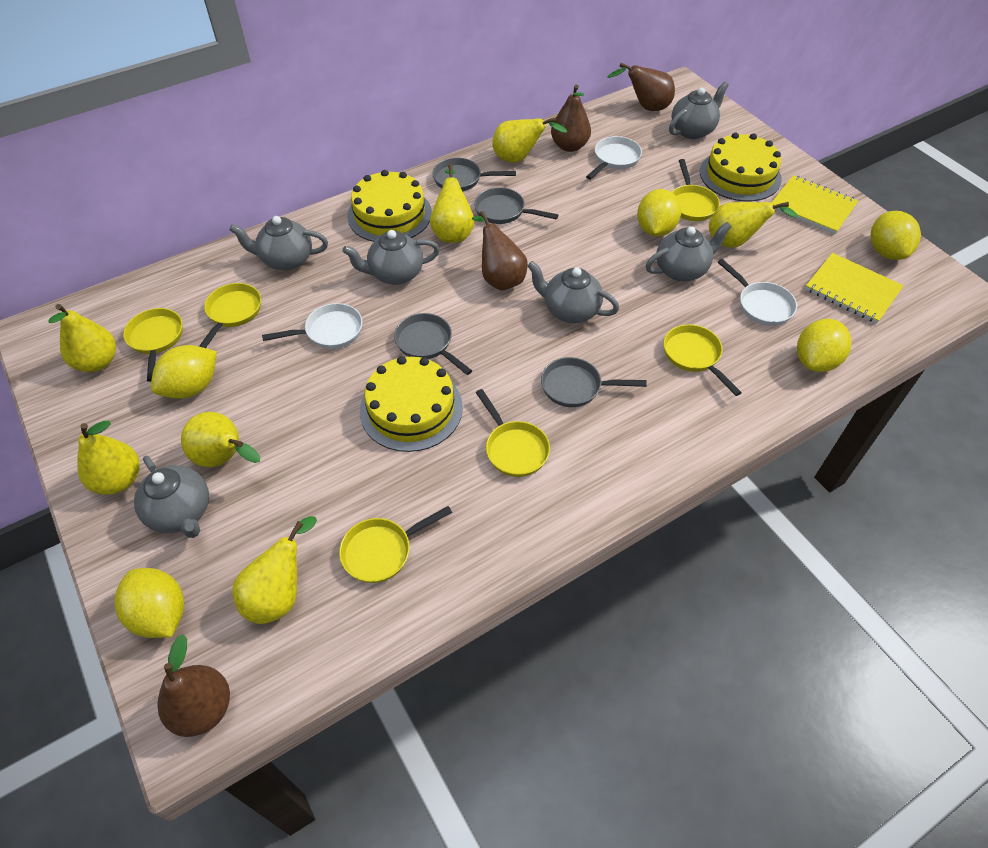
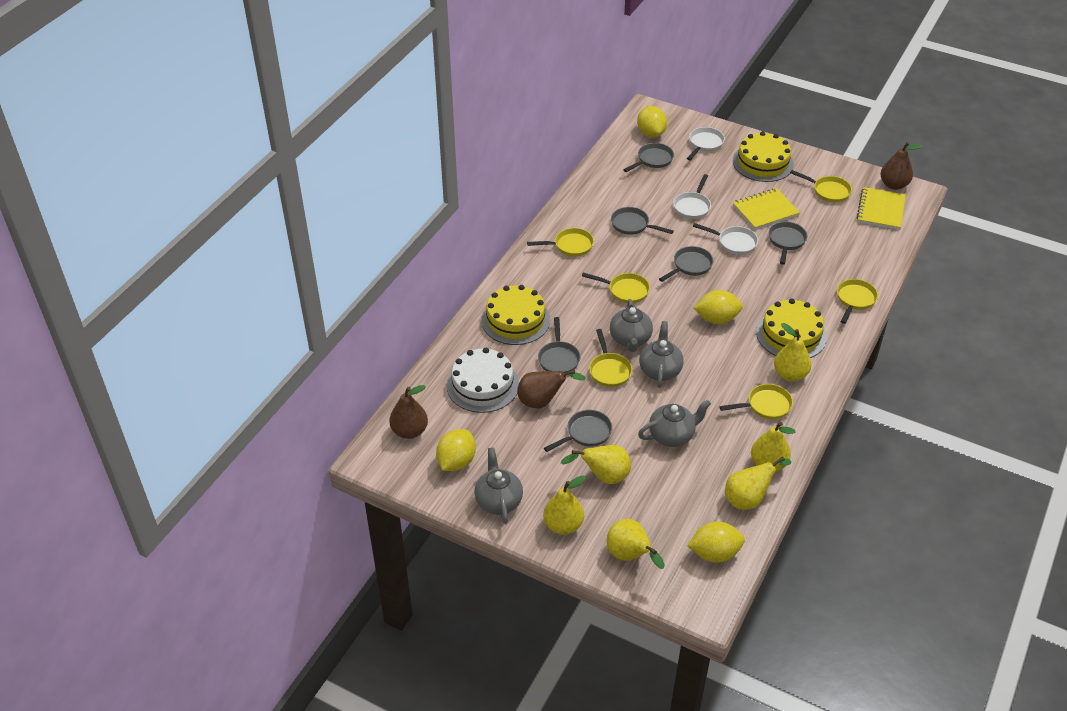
brown pear: 4 -> 3
grey pan: 4 -> 6
grey teapot: 6 -> 4
white cake: 0 -> 1
yellow lemon: 5 -> 4
yellow pear: 7 -> 6

